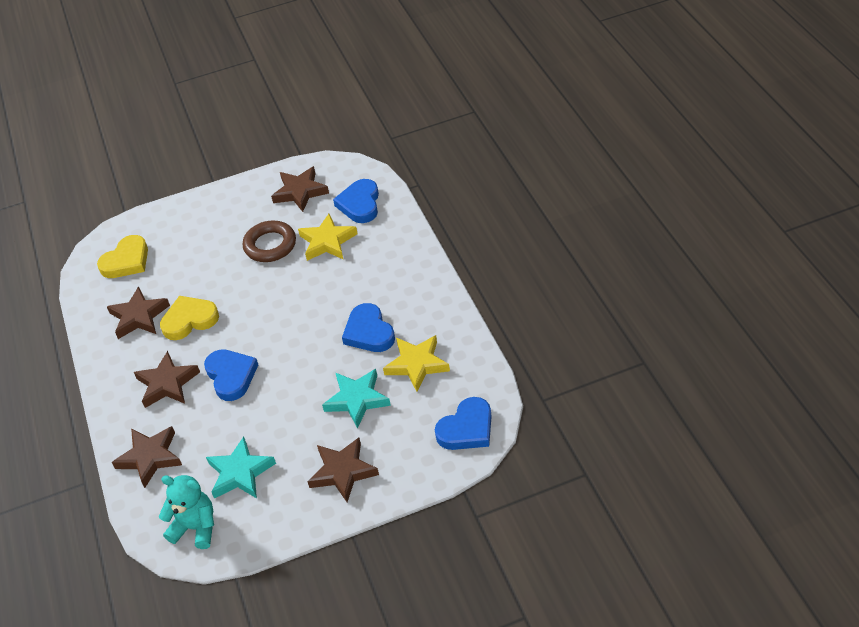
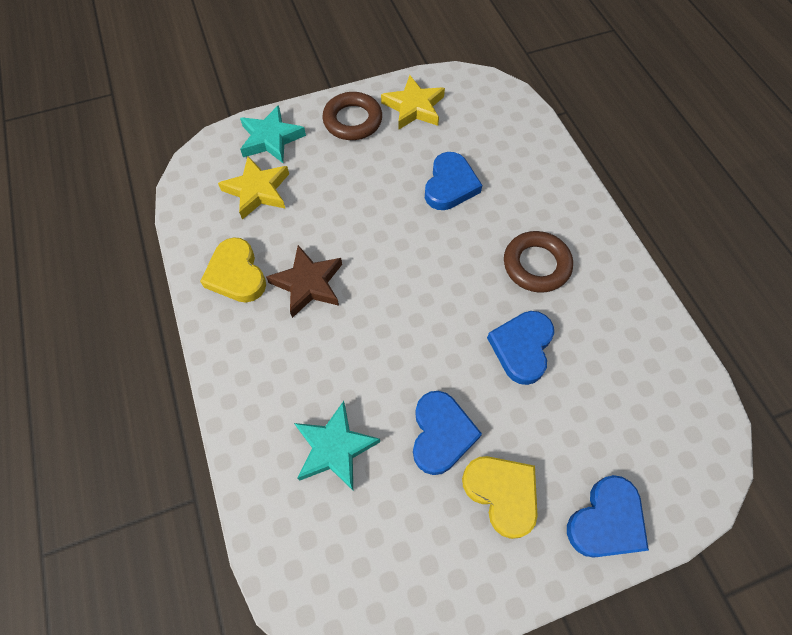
brown ring: 1 -> 2
brown star: 5 -> 1
turquoise teddy bear: 1 -> 0

